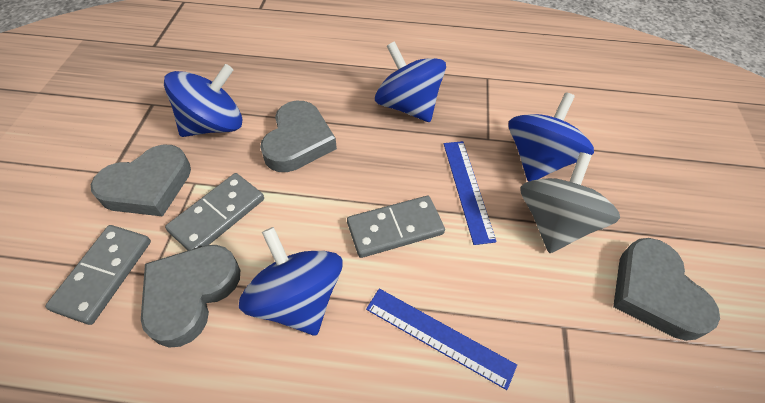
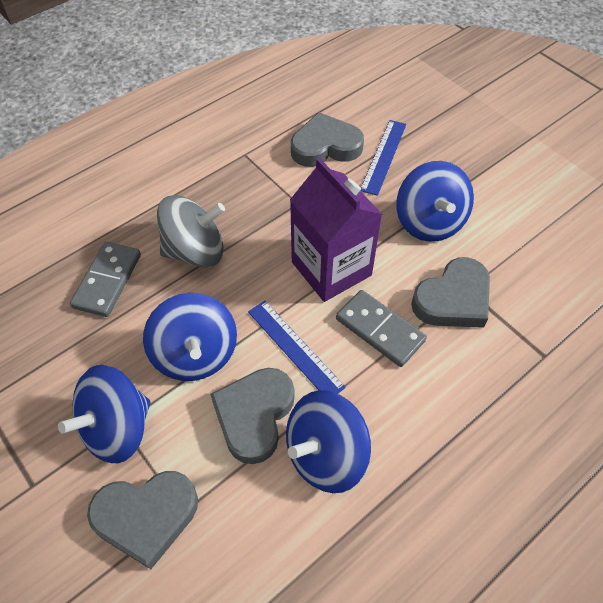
grey domino: 3 -> 2
purple carton: 0 -> 1

